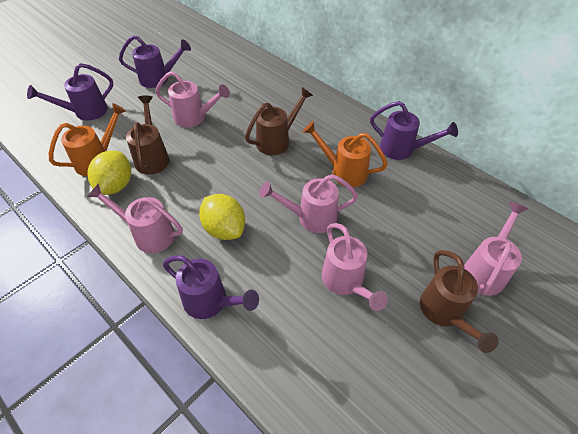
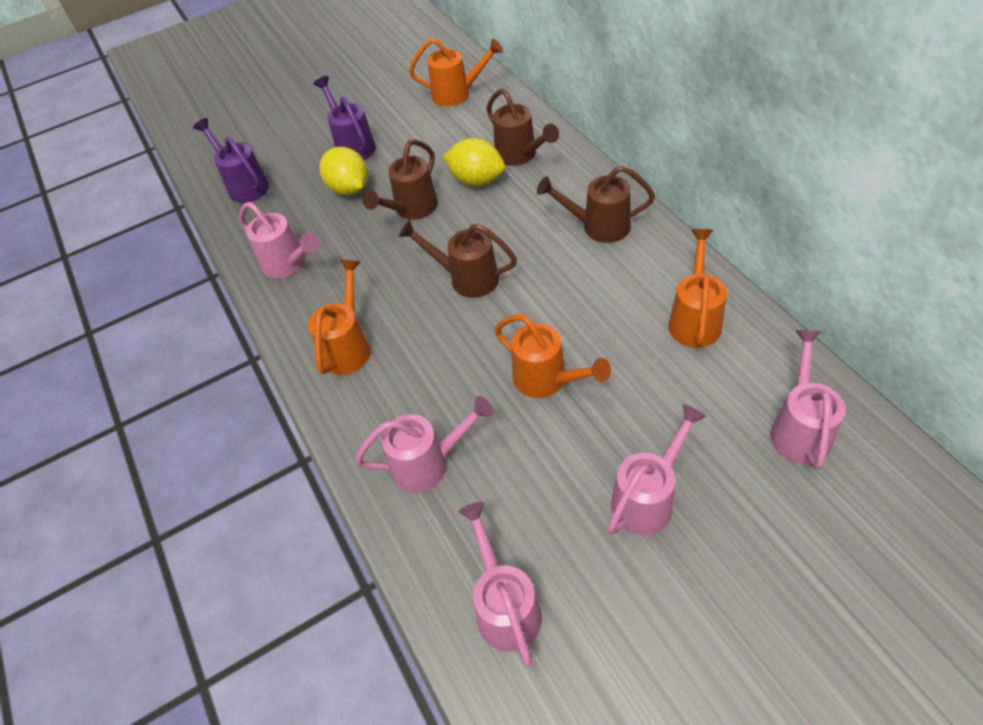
brown watering can: 3 -> 4
orange watering can: 2 -> 4
purple watering can: 4 -> 2

